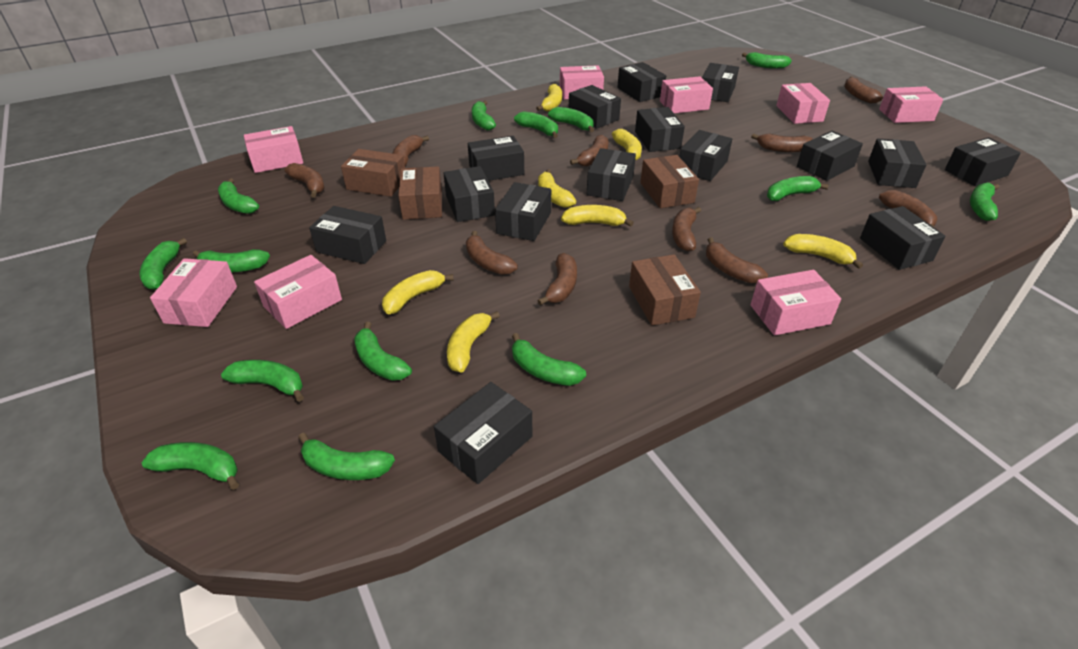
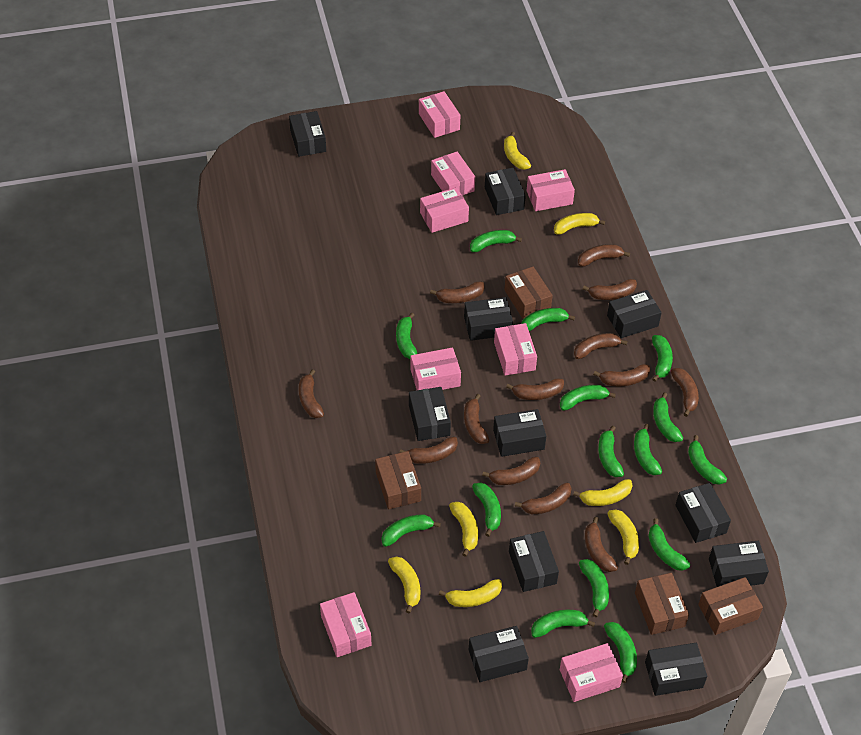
black box: 15 -> 11
brown banana: 10 -> 13
green banana: 14 -> 15

